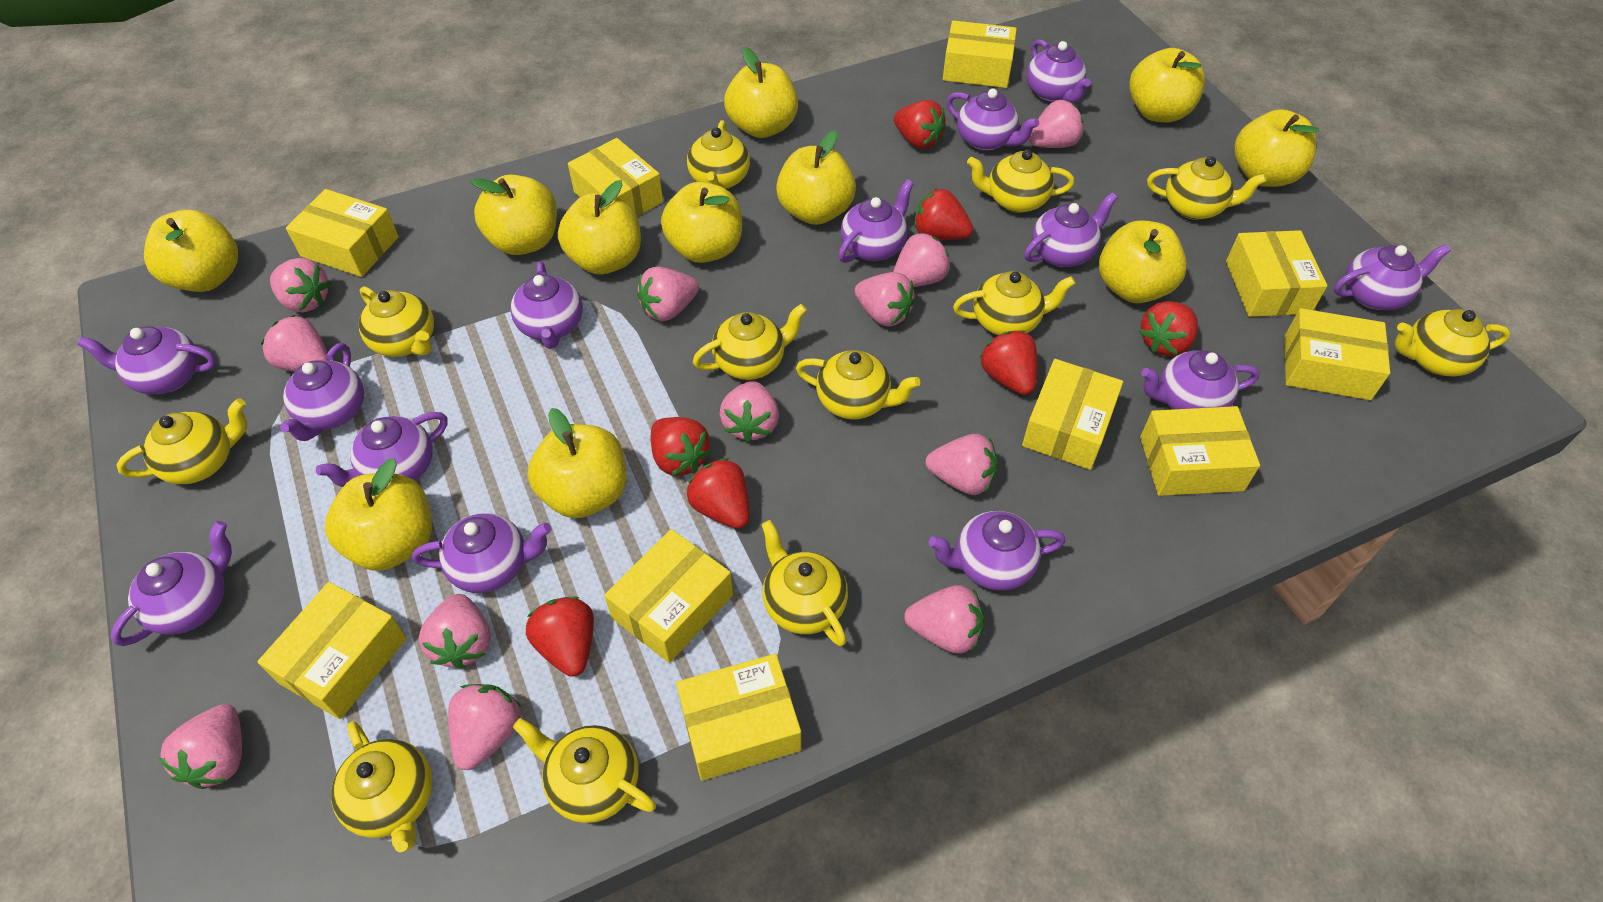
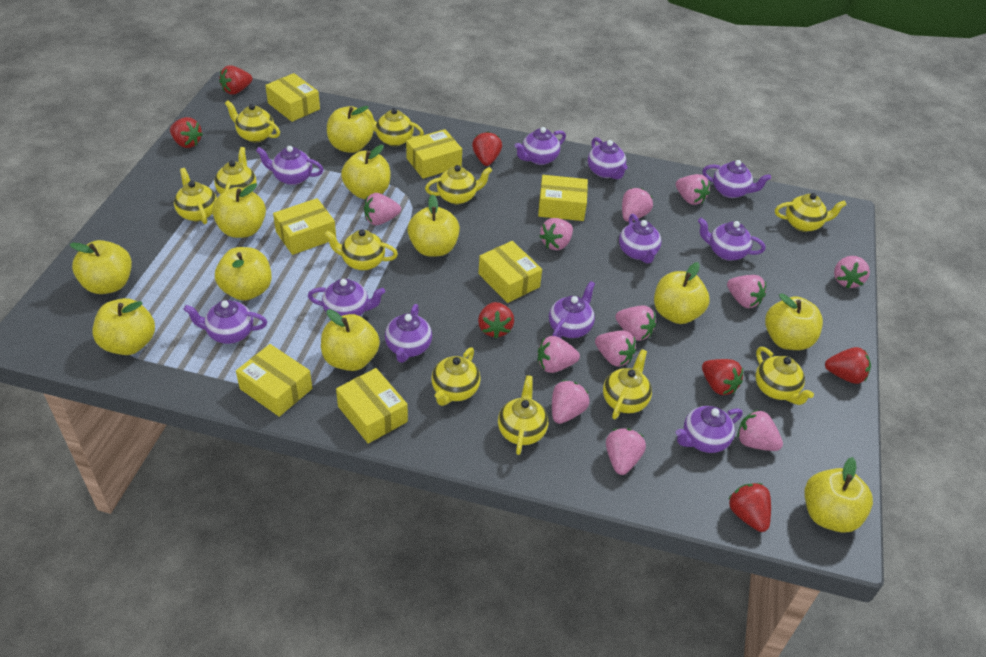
purple teapot: 13 -> 11
yellow box: 10 -> 7
yellow teapot: 12 -> 11

